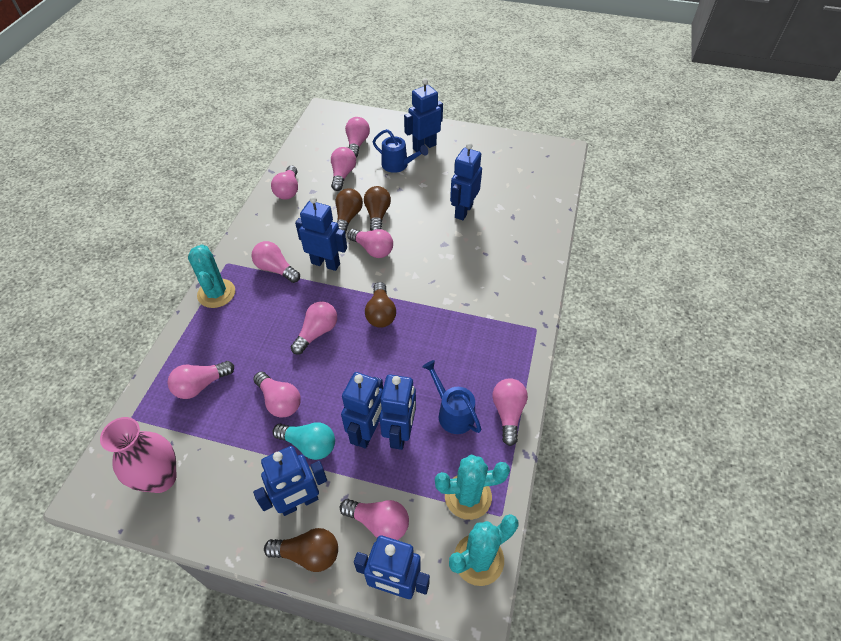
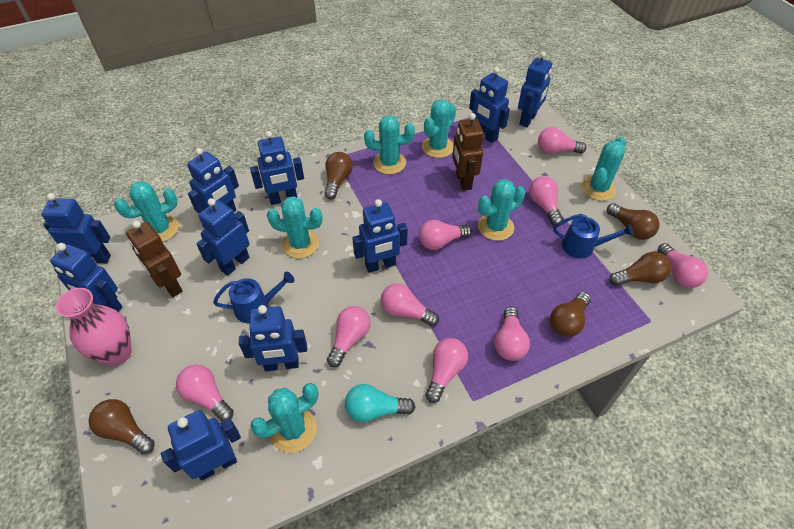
blue robot: 7 -> 10
brown light bulb: 4 -> 5
brown robot: 0 -> 2
pink light bulb: 10 -> 9
turquoise cactus: 3 -> 7

